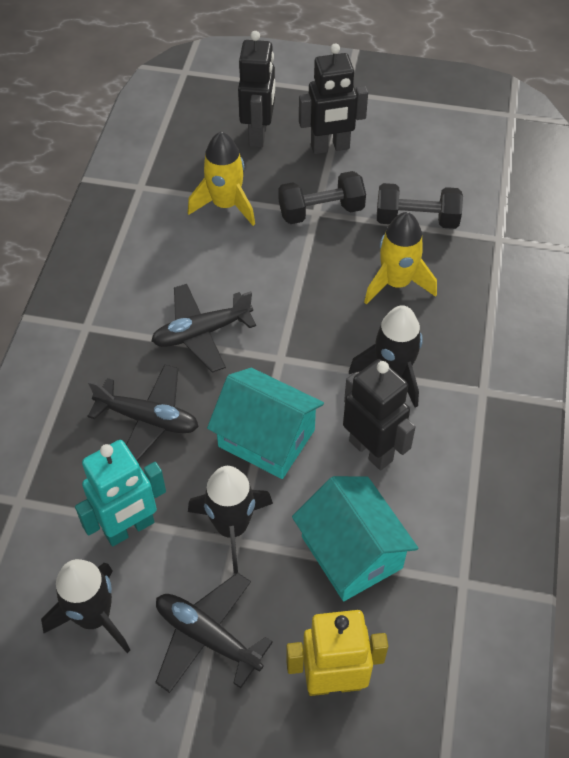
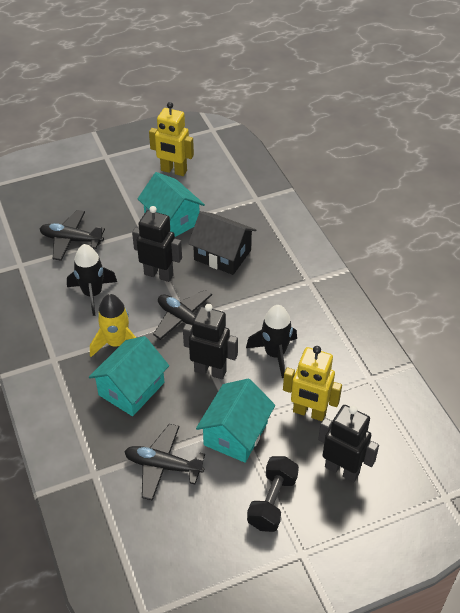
black dumbbell: 2 -> 1
black house: 0 -> 1
black rocket: 3 -> 2
turquoise house: 2 -> 3
turquoise robot: 1 -> 0
yellow robot: 1 -> 2
yellow rocket: 2 -> 1

